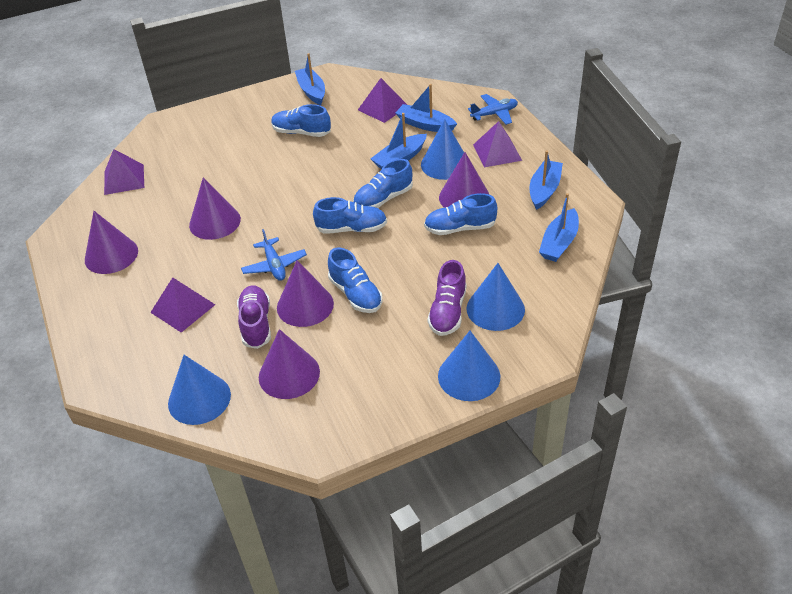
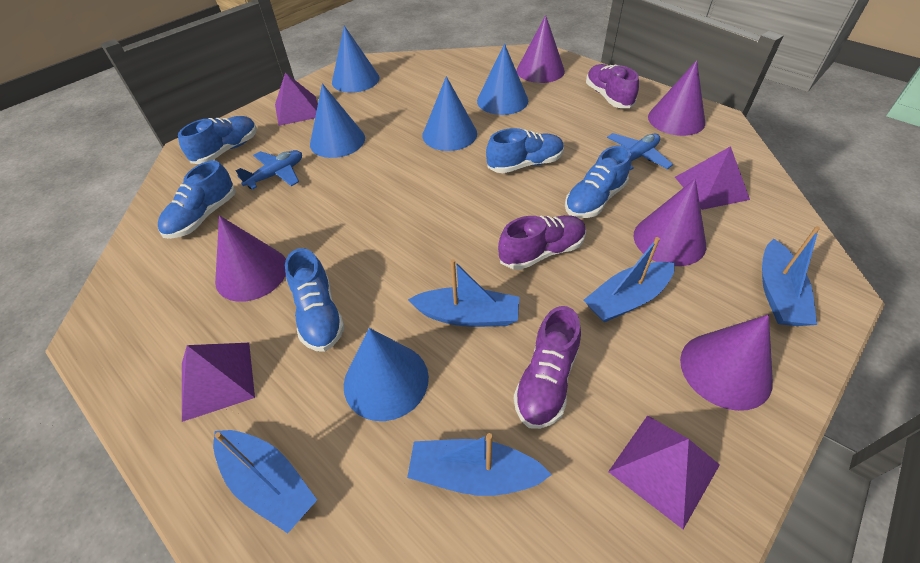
blue cone: 4 -> 5
purple shoe: 2 -> 3

